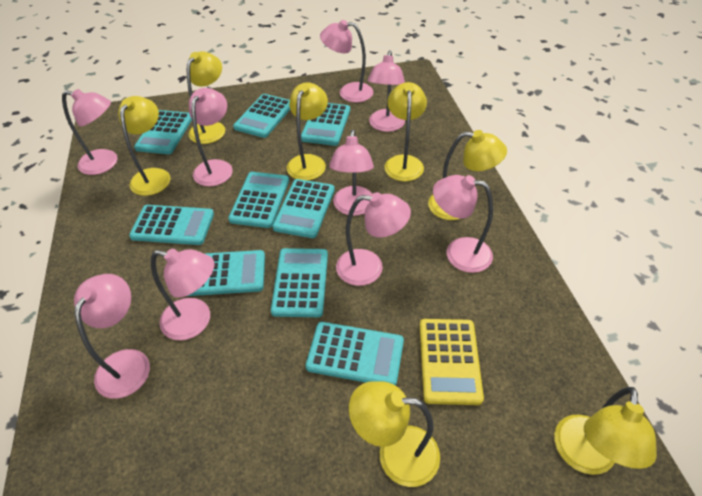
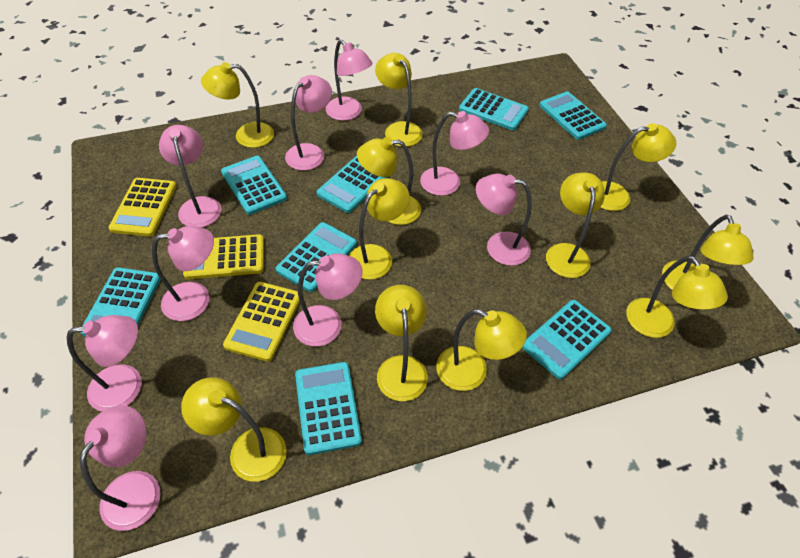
turquoise calculator: 9 -> 8
yellow calculator: 1 -> 3
yellow lamp: 7 -> 11

